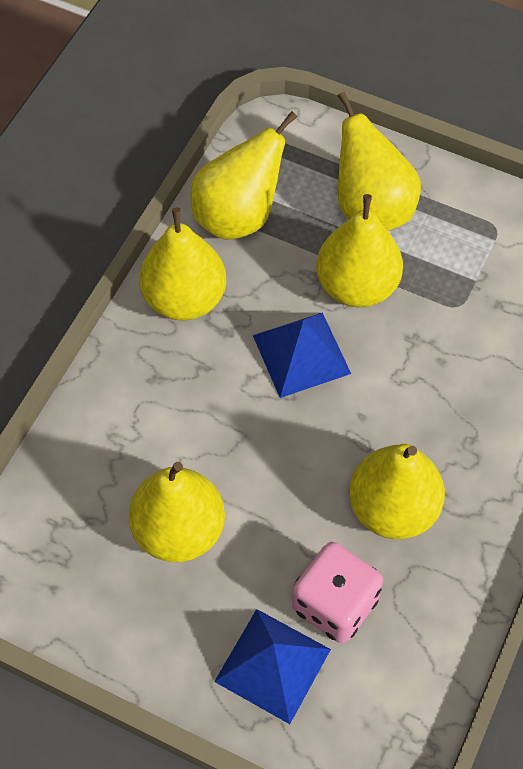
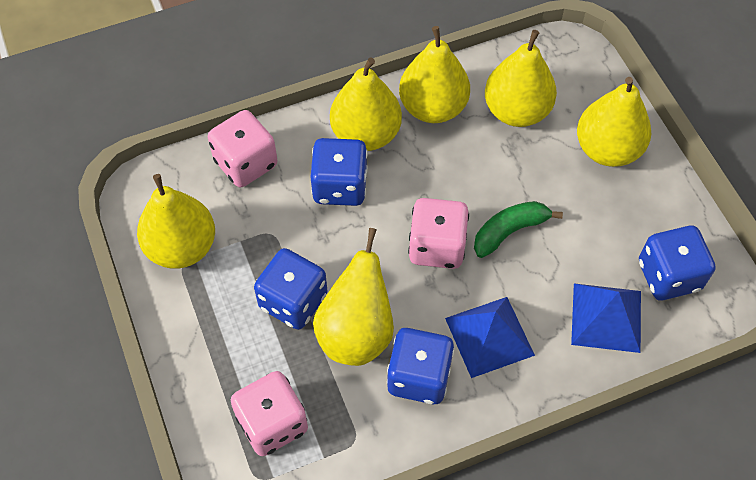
blue dice: 0 -> 4
green banana: 0 -> 1
pink dice: 1 -> 3

